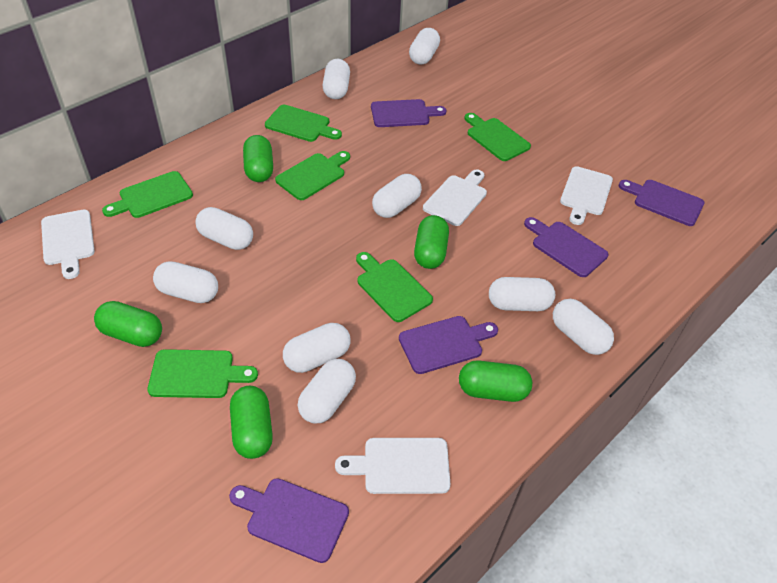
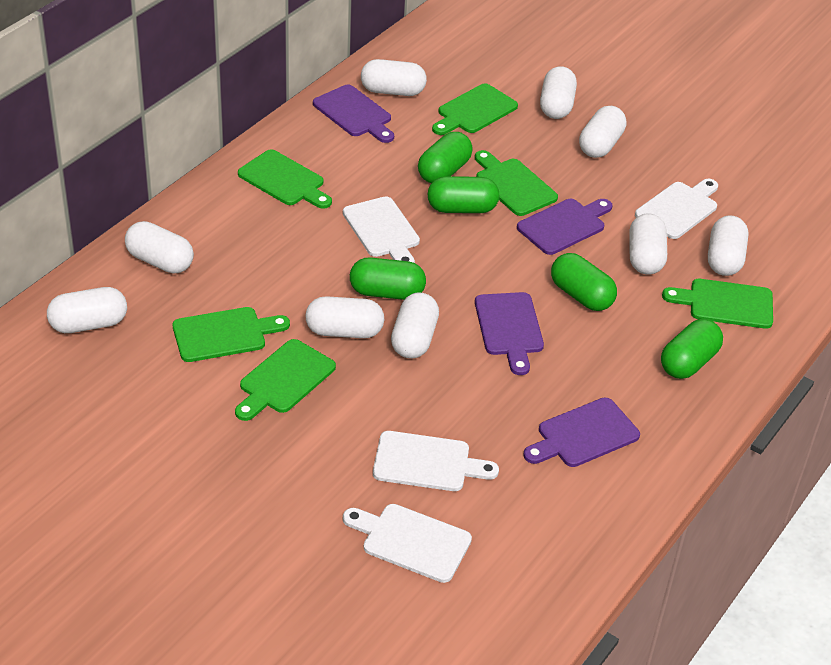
purple cutting board: 5 -> 4

